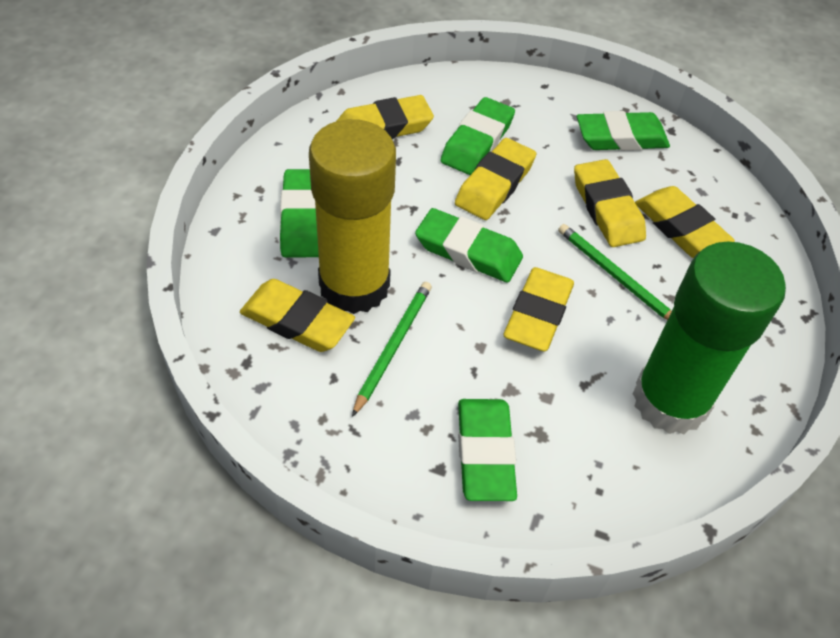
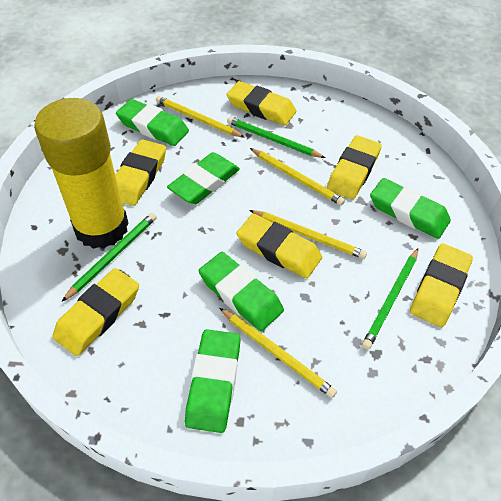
green glue stick: 1 -> 0
green pencil: 2 -> 3
yellow pencil: 0 -> 4

